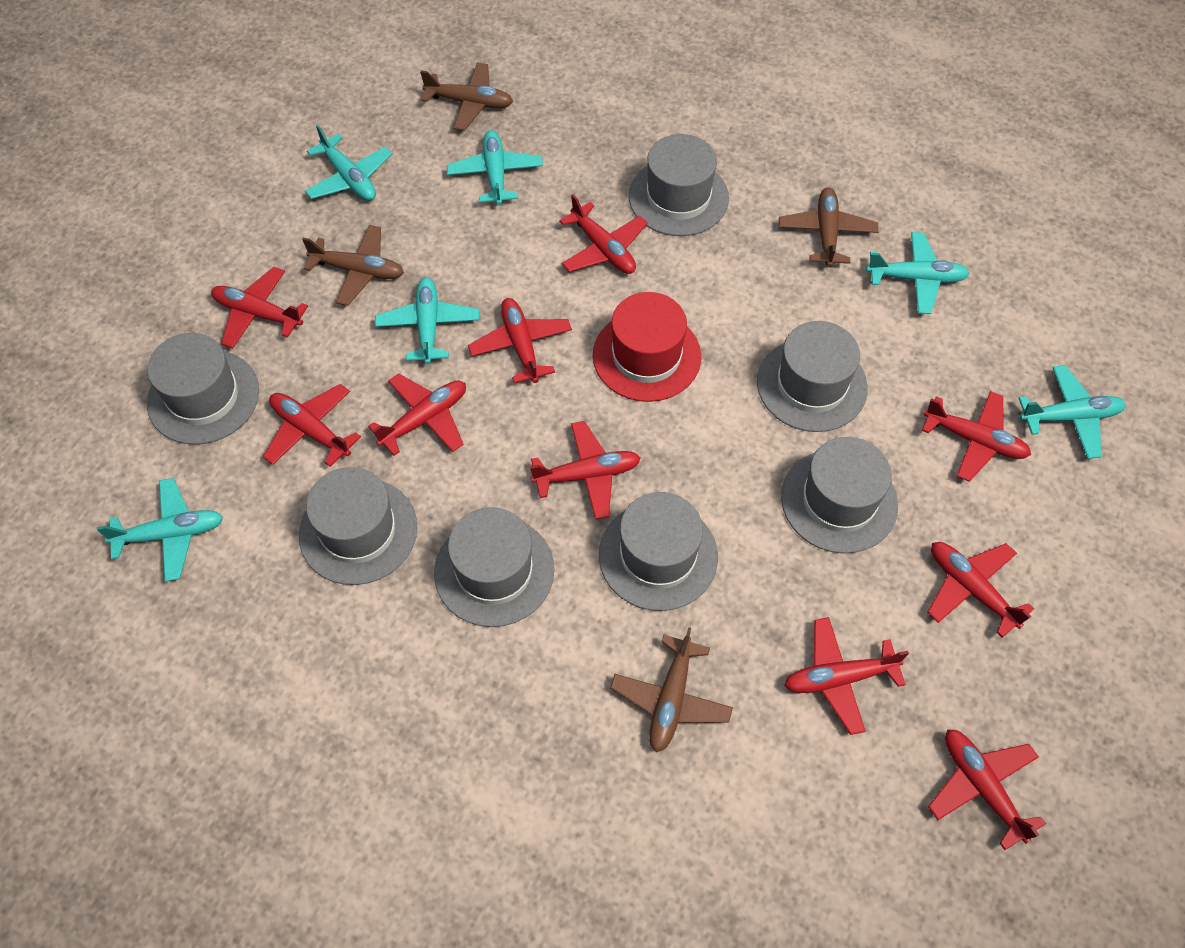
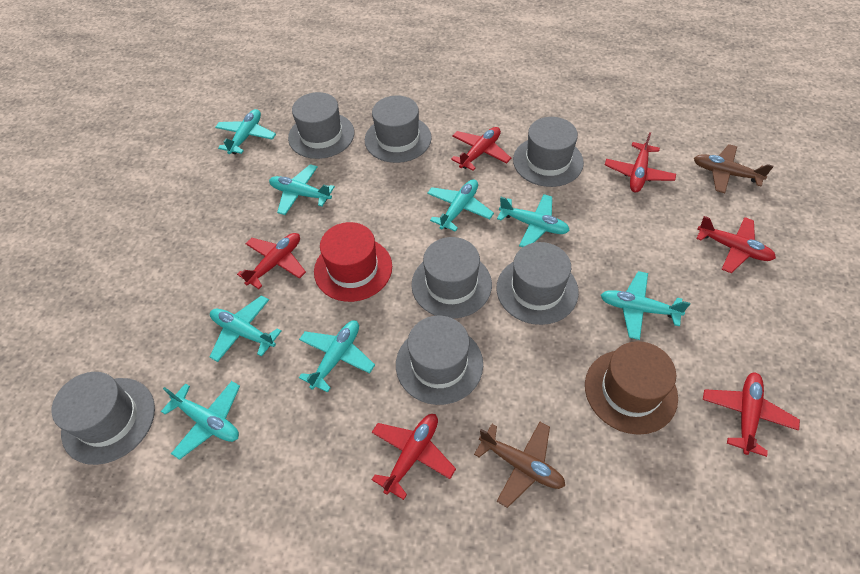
brown hat: 0 -> 1
brown plane: 4 -> 2
red plane: 10 -> 6
turquoise plane: 6 -> 8

